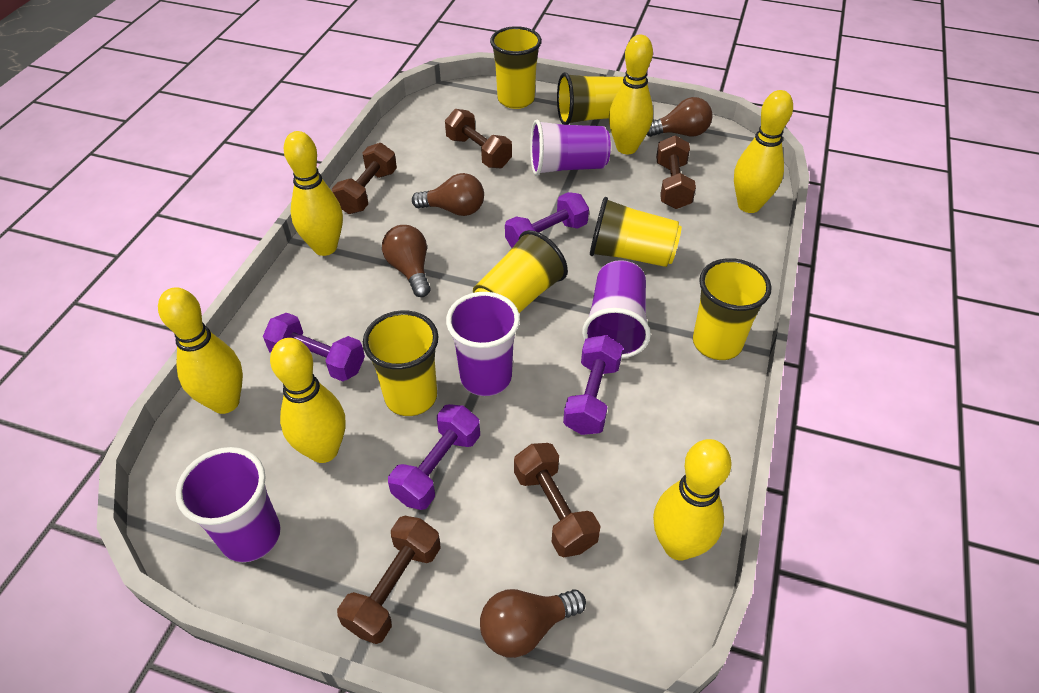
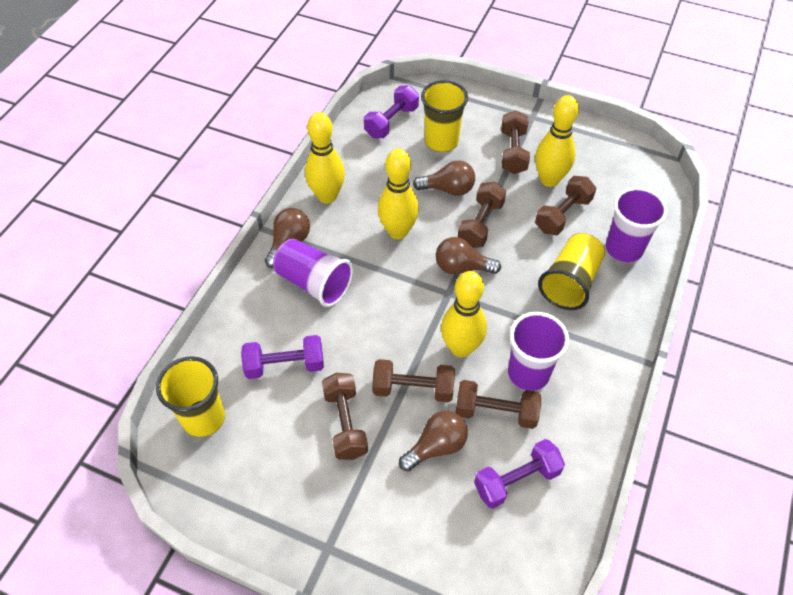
brown dumbbell: 5 -> 6
purple cup: 4 -> 3
purple dumbbell: 4 -> 3
yellow bowling pin: 6 -> 4
yellow cup: 6 -> 3

